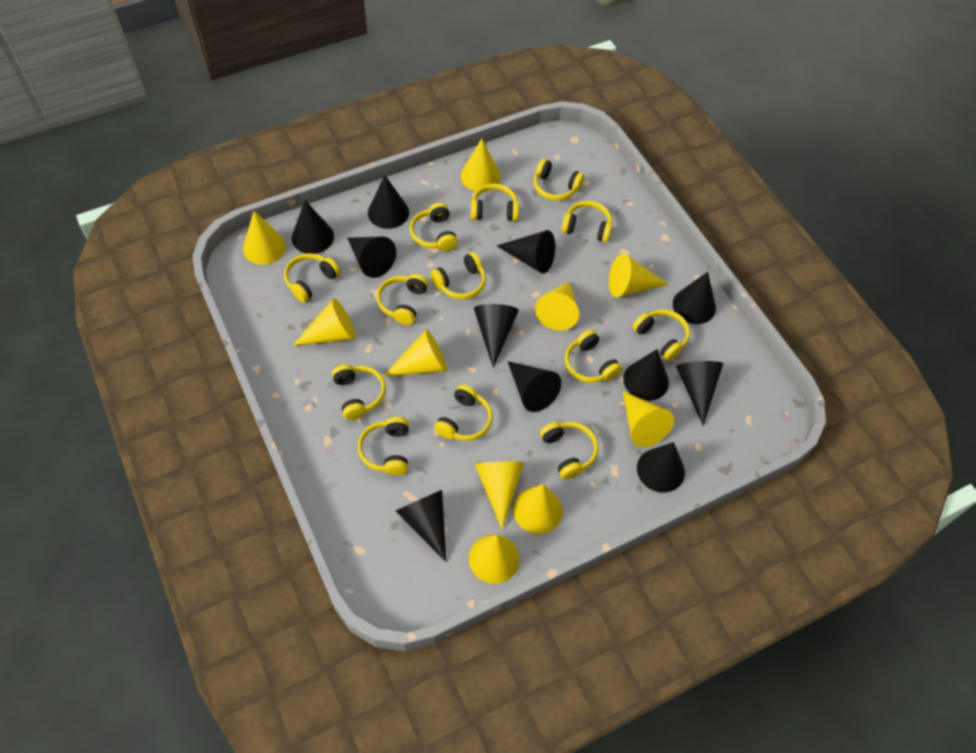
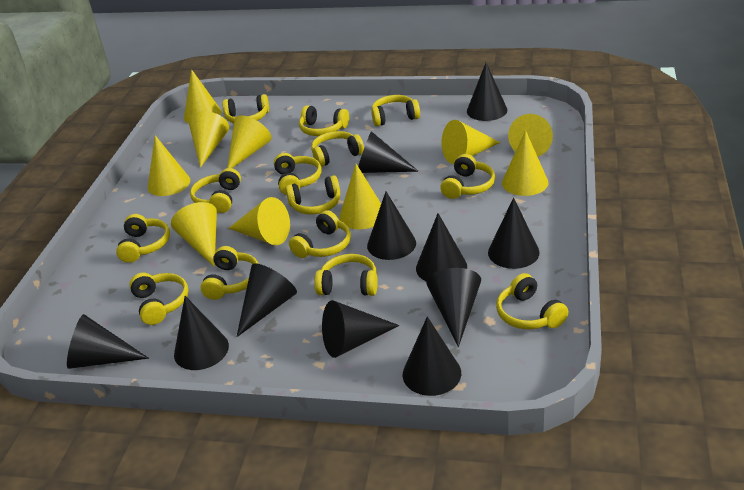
yellow headphones: 13 -> 14

